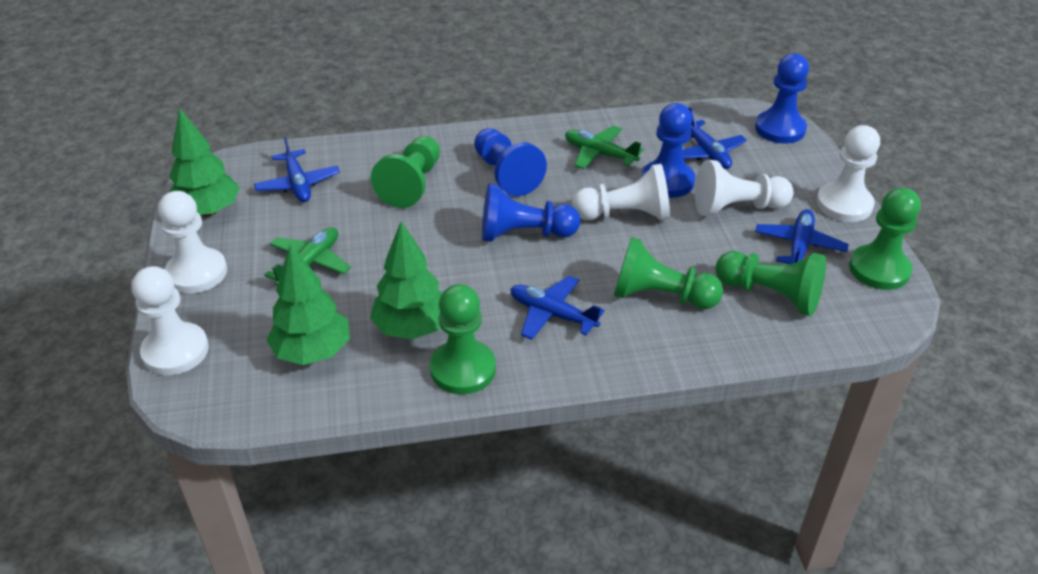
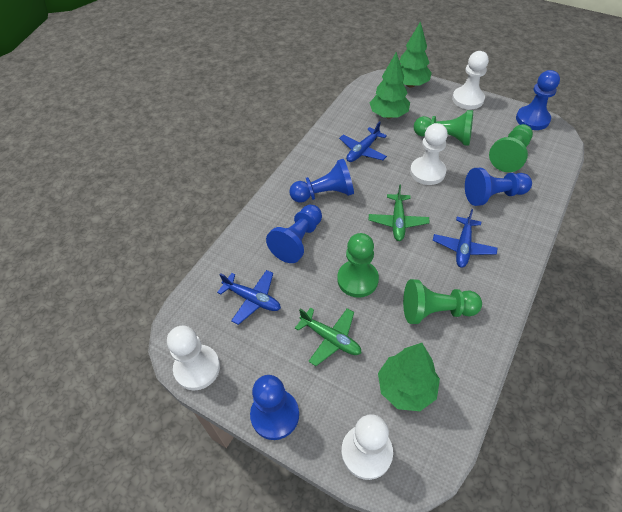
blue pawn: 4 -> 5
blue plane: 4 -> 3
green pawn: 5 -> 4
white pawn: 5 -> 4

